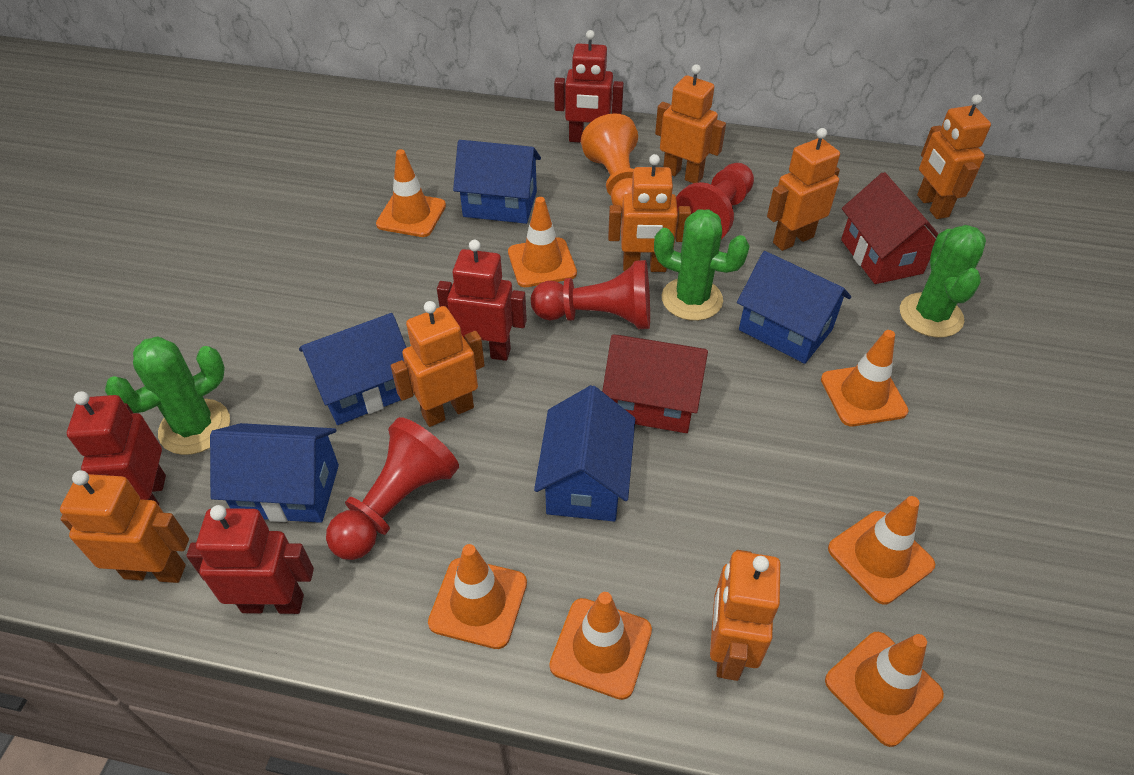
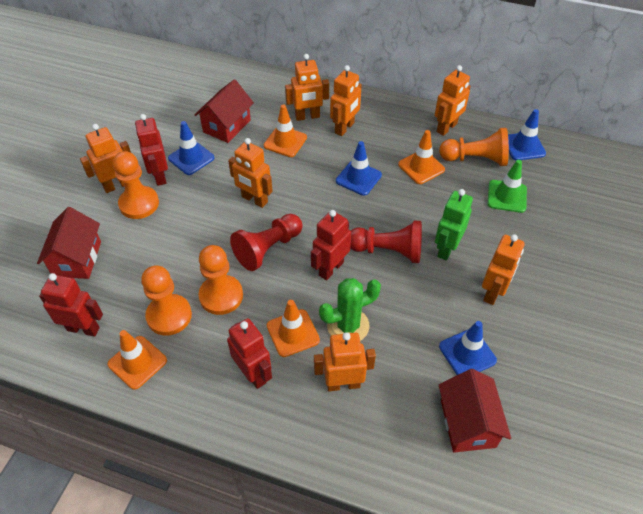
blue house: 5 -> 0
blue traffic cone: 0 -> 4
green cactus: 3 -> 1
green robot: 0 -> 1
green traffic cone: 0 -> 1
orange pawn: 1 -> 4
orange traffic cone: 7 -> 4
red house: 2 -> 3
red pawn: 3 -> 2

